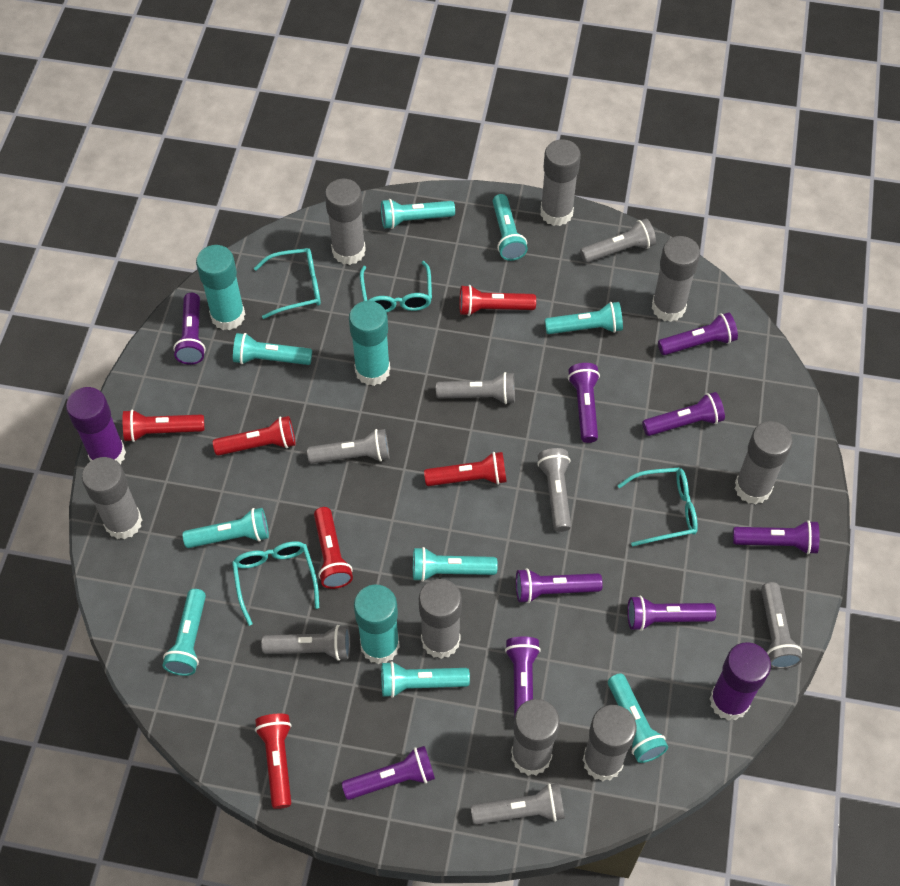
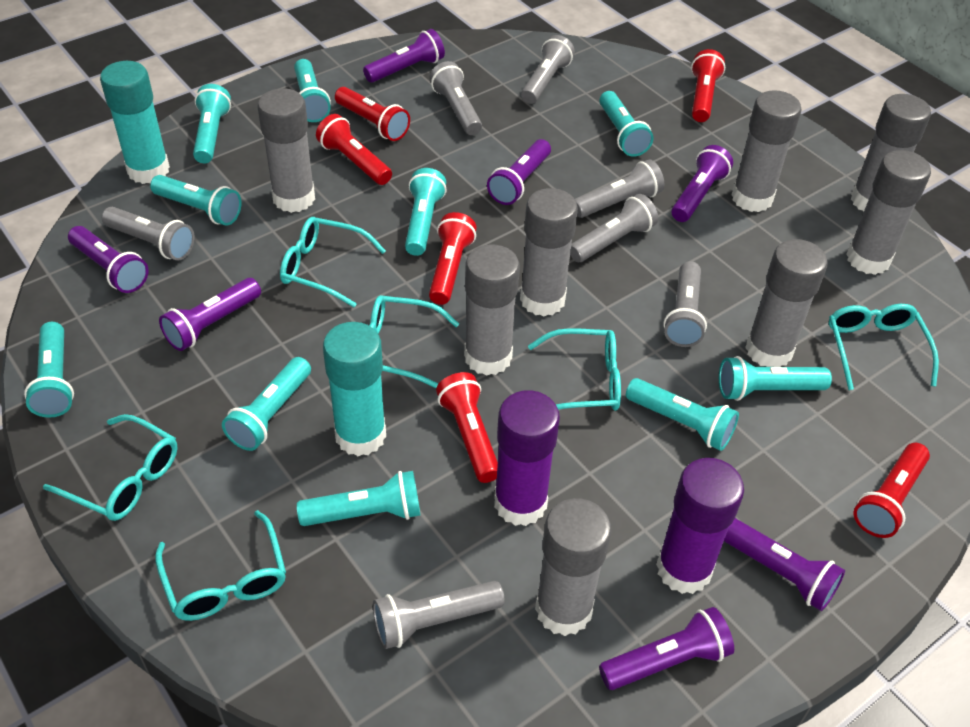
purple flashlight: 9 -> 7
turquoise flashlight: 9 -> 10
turquoise glasses: 4 -> 6
turquoise glue stick: 3 -> 2

